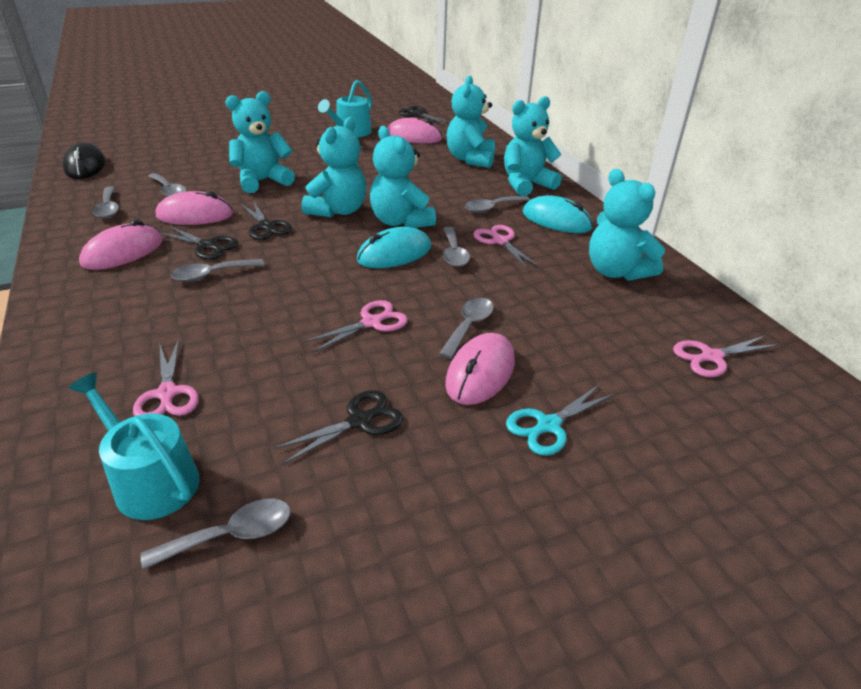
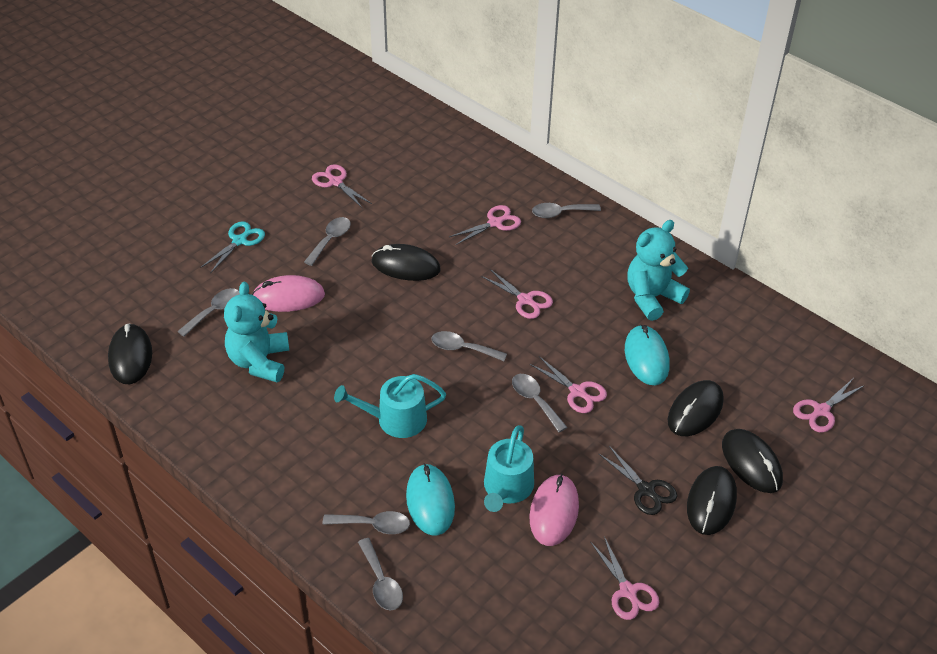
black mouse: 1 -> 5
black scissors: 4 -> 1
pink mouse: 4 -> 2
pink scissors: 4 -> 6
turquoise teddy bear: 6 -> 2

